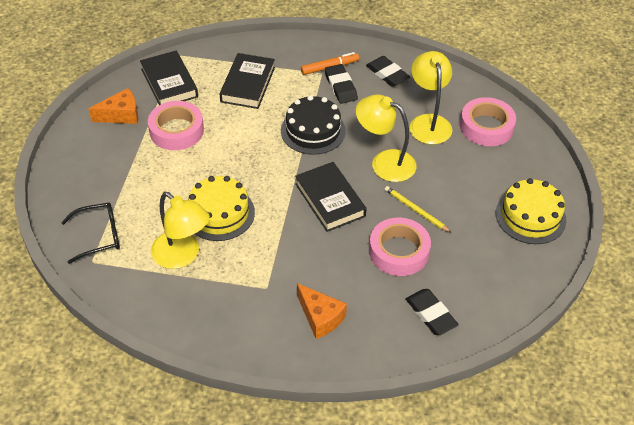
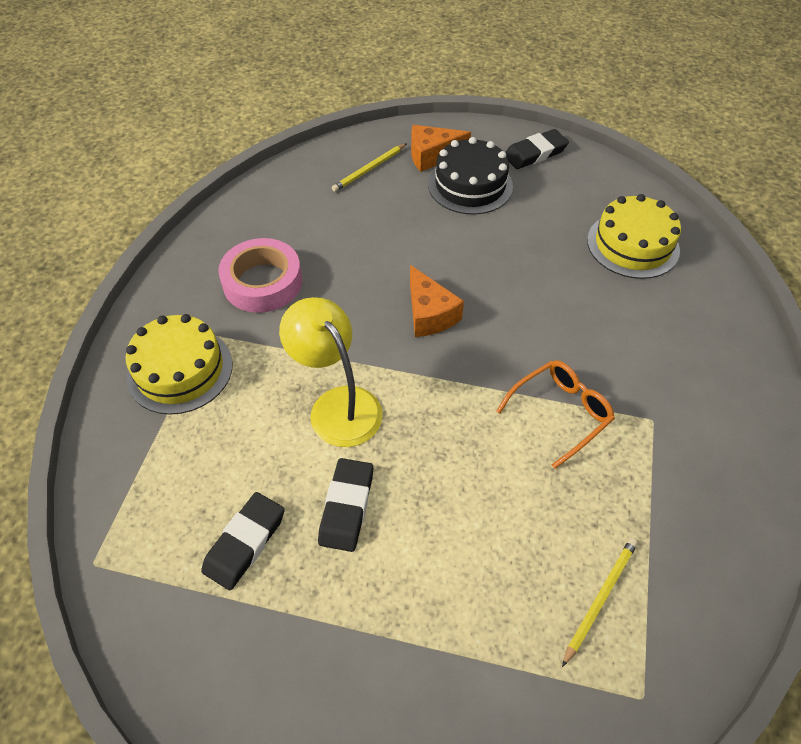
black book: 3 -> 0
black glasses: 1 -> 0
orange glasses: 0 -> 1
orange marker: 1 -> 0
pink tape: 3 -> 1
yellow lamp: 3 -> 1
yellow pencil: 1 -> 2

